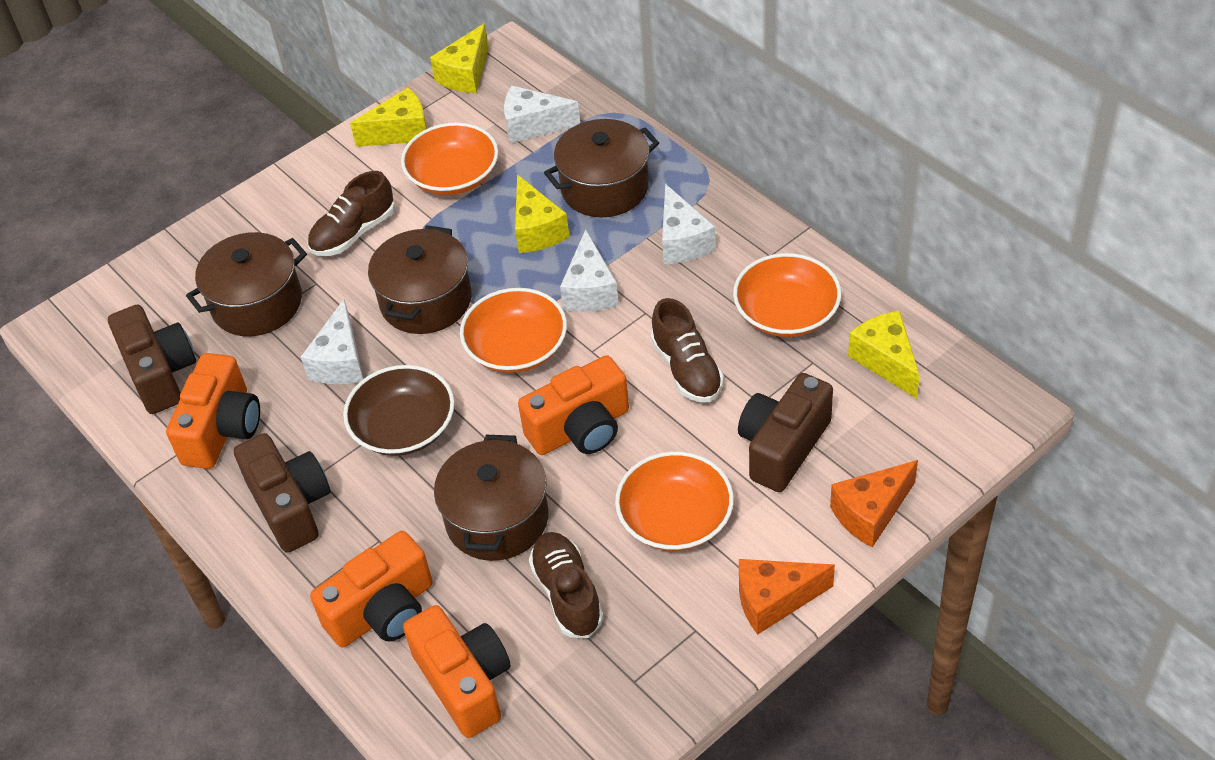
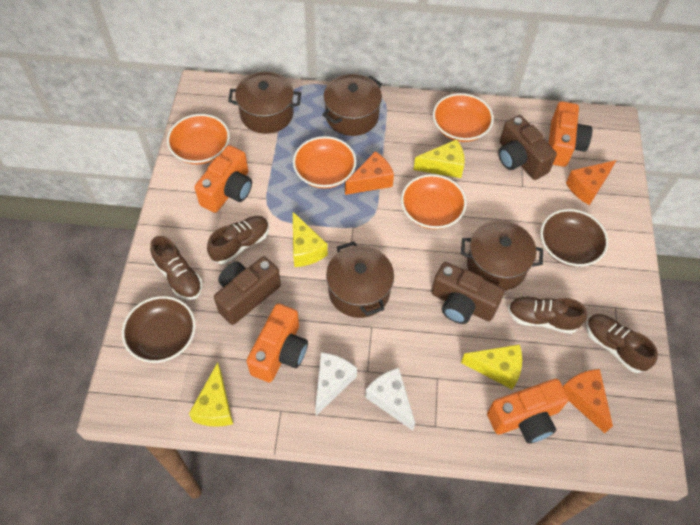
brown bowl: 1 -> 2
brown shoe: 3 -> 4
orange cheese: 2 -> 3
white cheese: 4 -> 2

